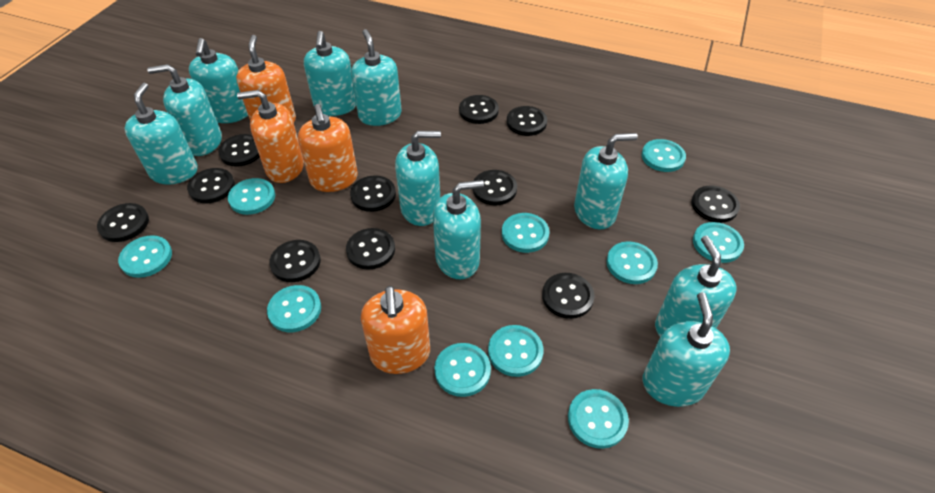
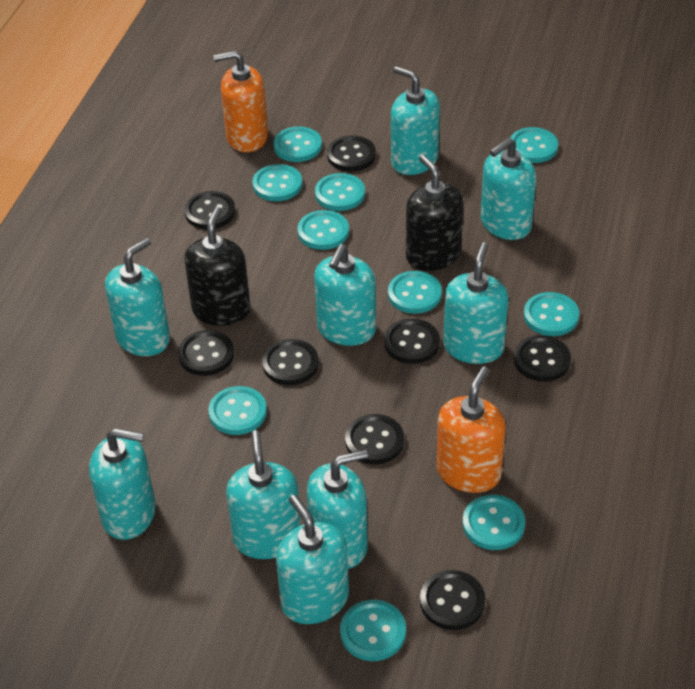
black button: 11 -> 8
black soap dispenser: 0 -> 2
orange soap dispenser: 4 -> 2
turquoise soap dispenser: 10 -> 9

